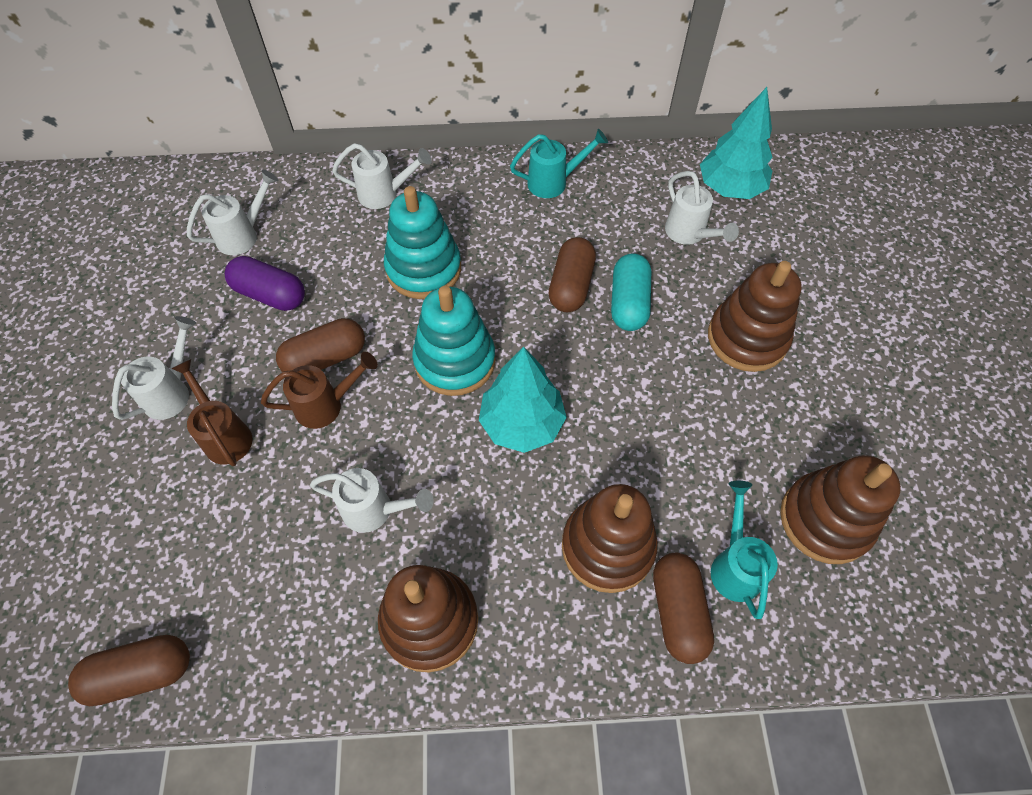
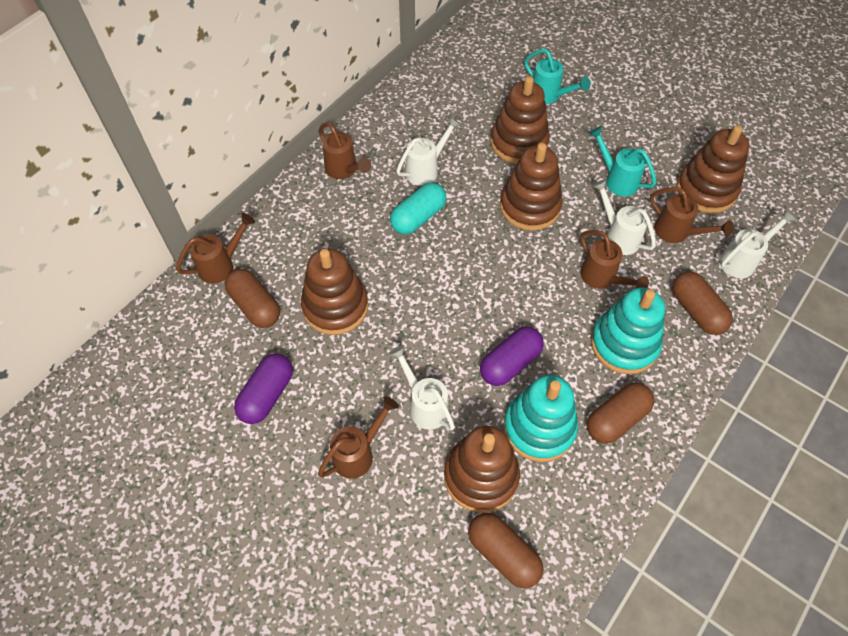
brown stacking toy: 4 -> 5
brown watering can: 2 -> 5
purple capsule: 1 -> 2
turquoise tree: 2 -> 0
white watering can: 5 -> 4

